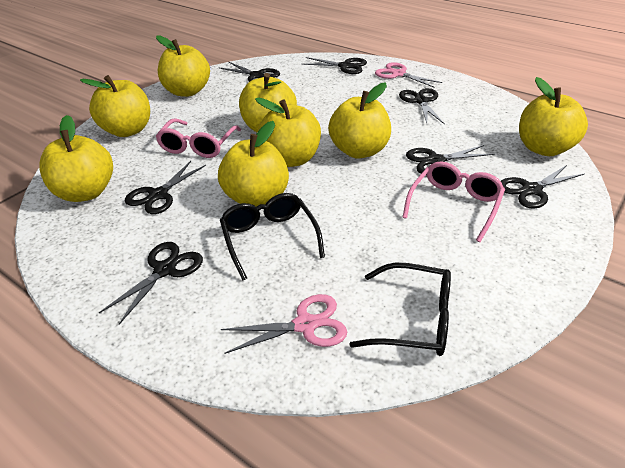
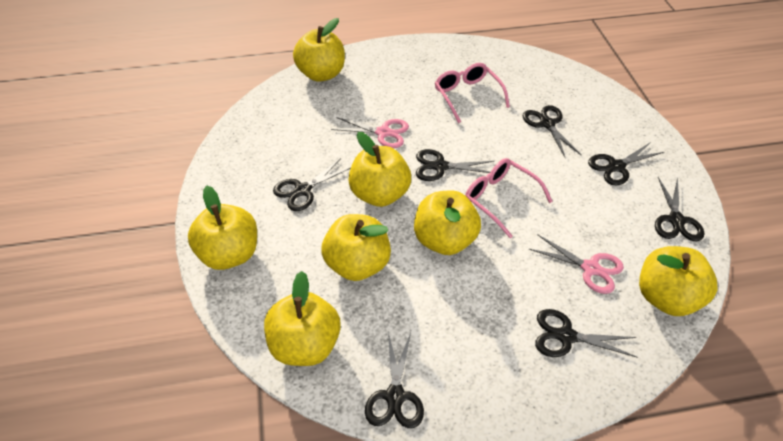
black glasses: 2 -> 0
yellow apple: 8 -> 7

